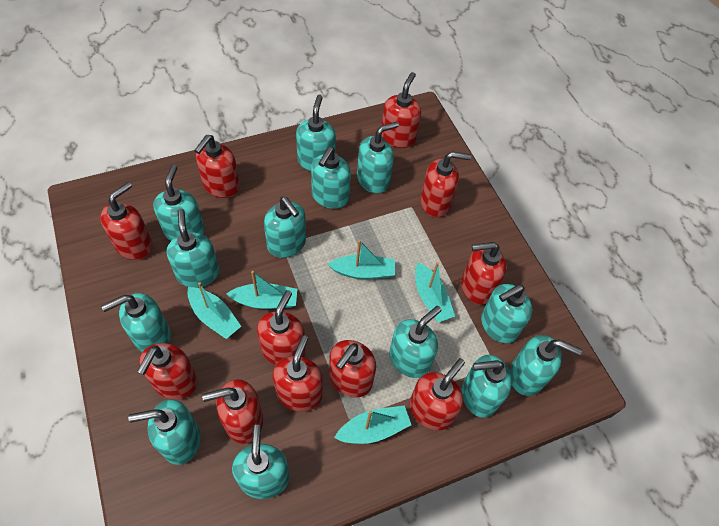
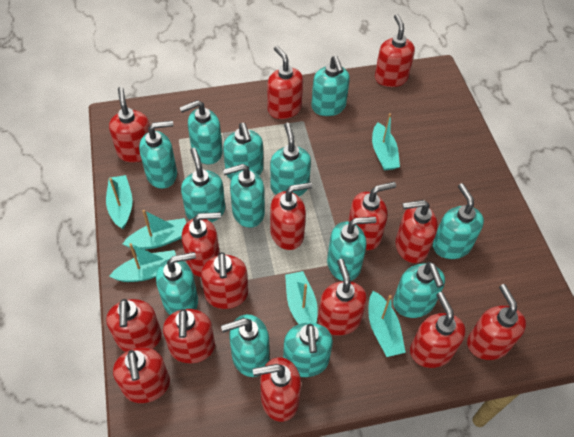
red soap dispenser: 11 -> 15
turquoise boat: 5 -> 6

